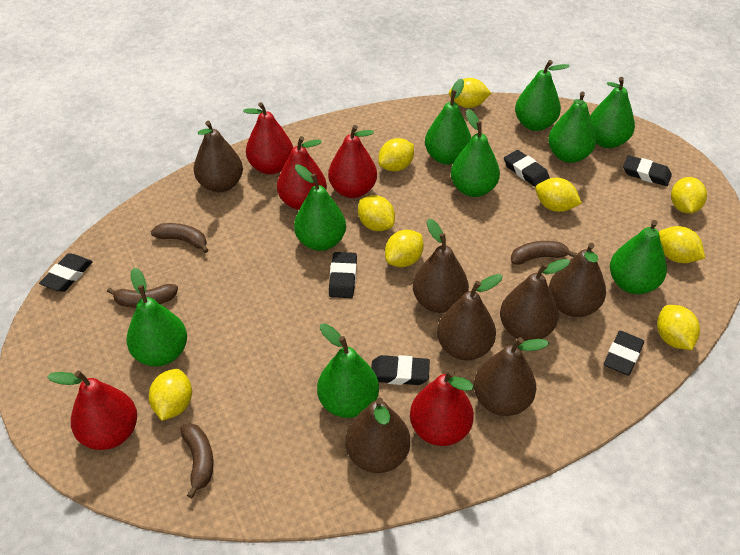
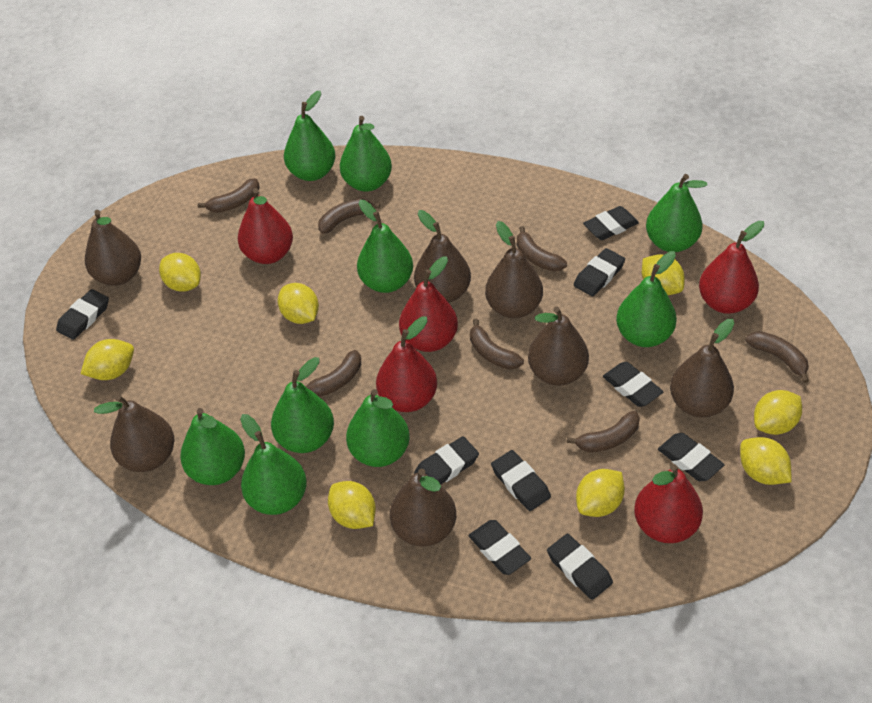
black eraser: 6 -> 9
brown banana: 4 -> 7
yellow lemon: 9 -> 8

